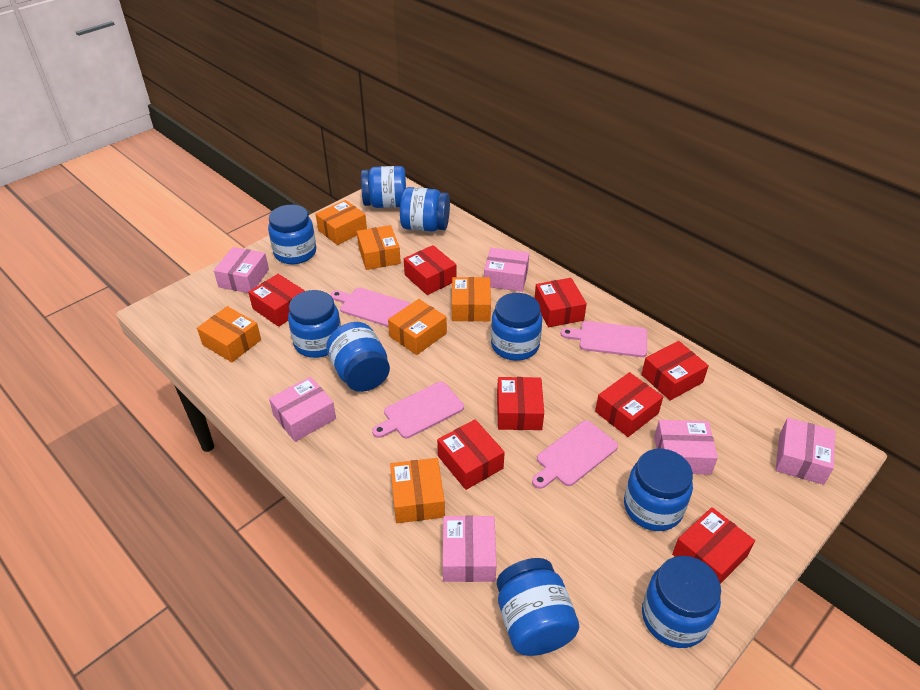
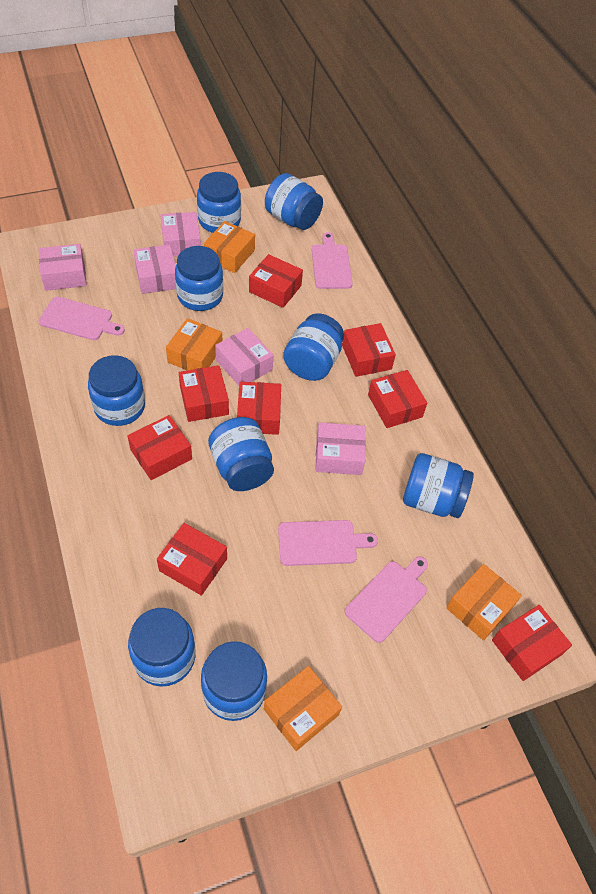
orange box: 6 -> 4
pink box: 6 -> 5

